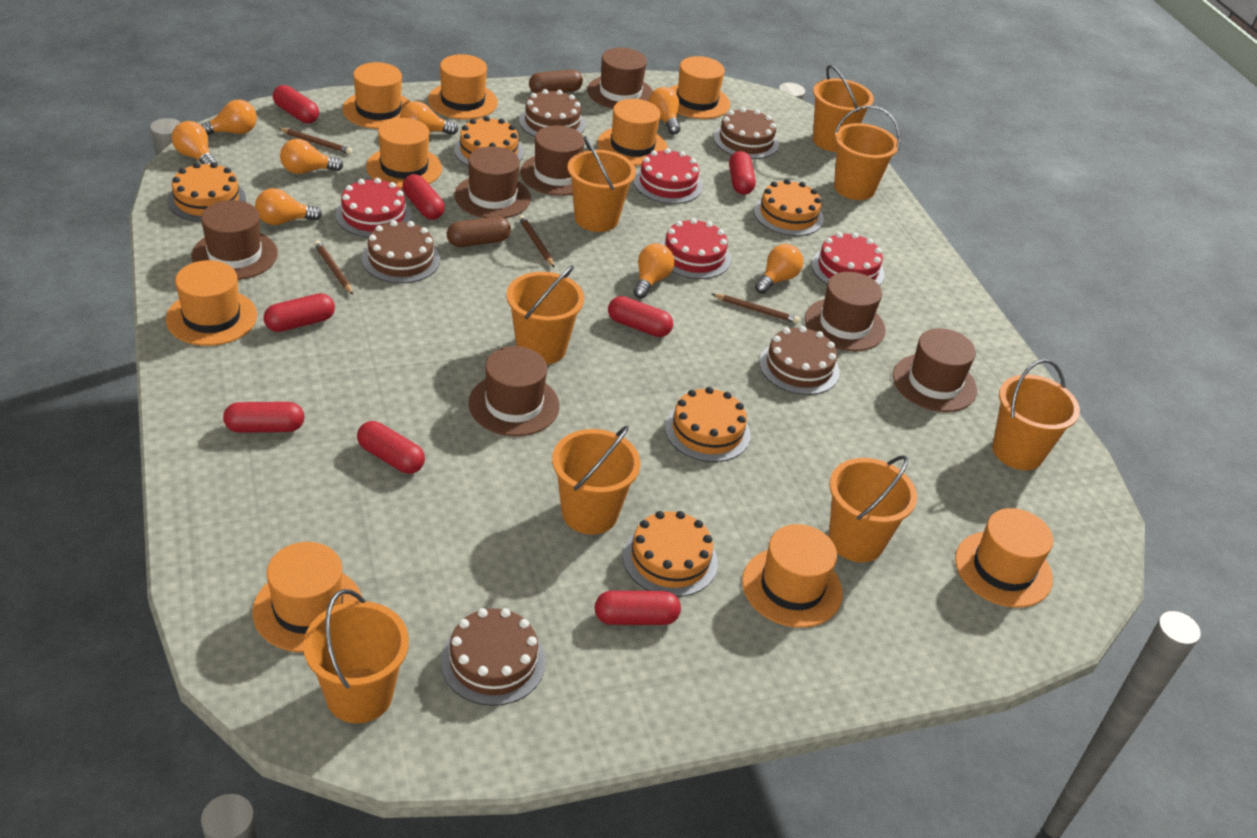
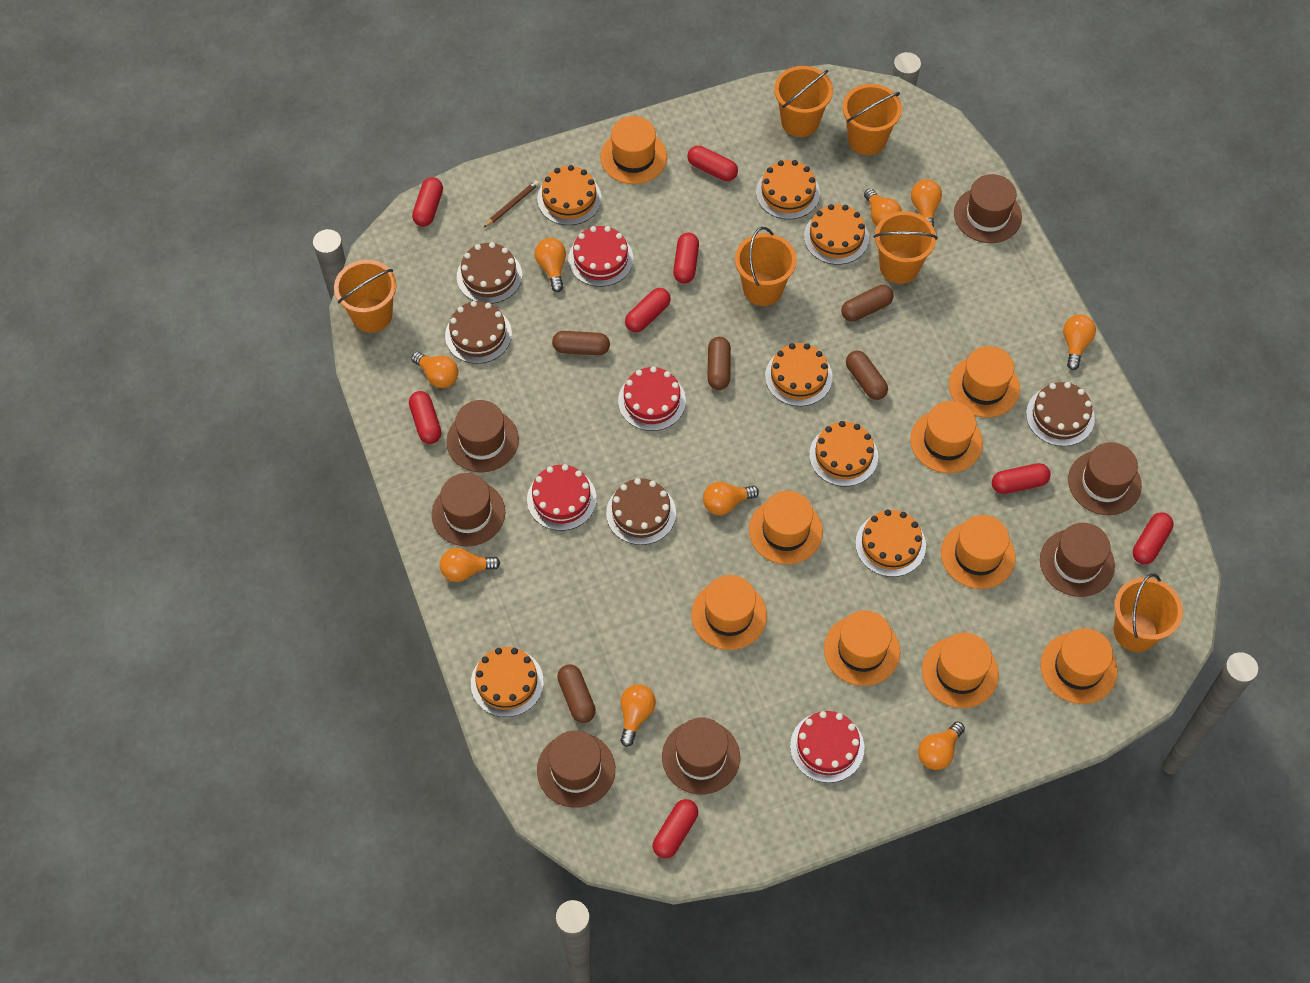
brown cake: 5 -> 4
brown capsule: 2 -> 5
brown pencil: 4 -> 1
orange bucket: 8 -> 6
orange cake: 5 -> 7
orange light bulb: 8 -> 9

